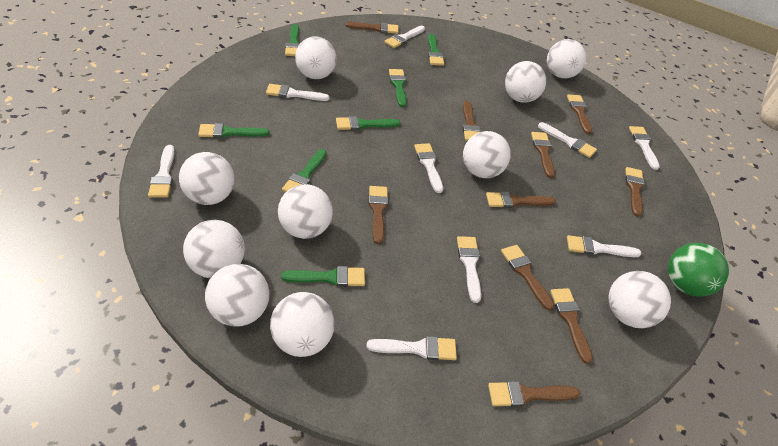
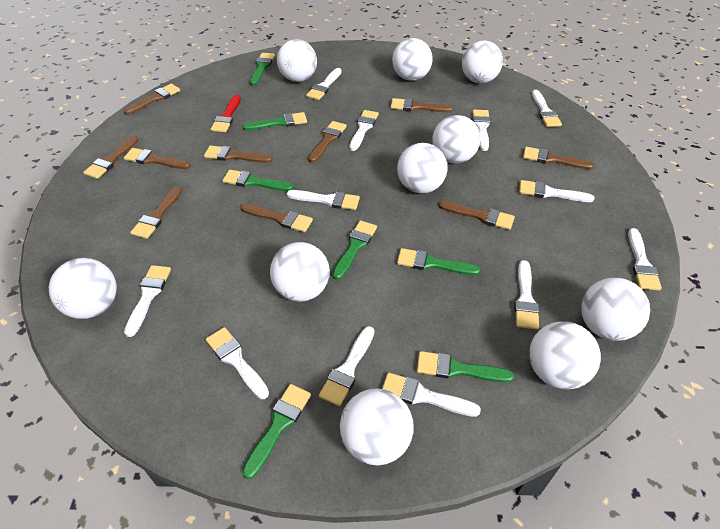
green ball: 1 -> 0
red brush: 0 -> 1
white brush: 9 -> 12

